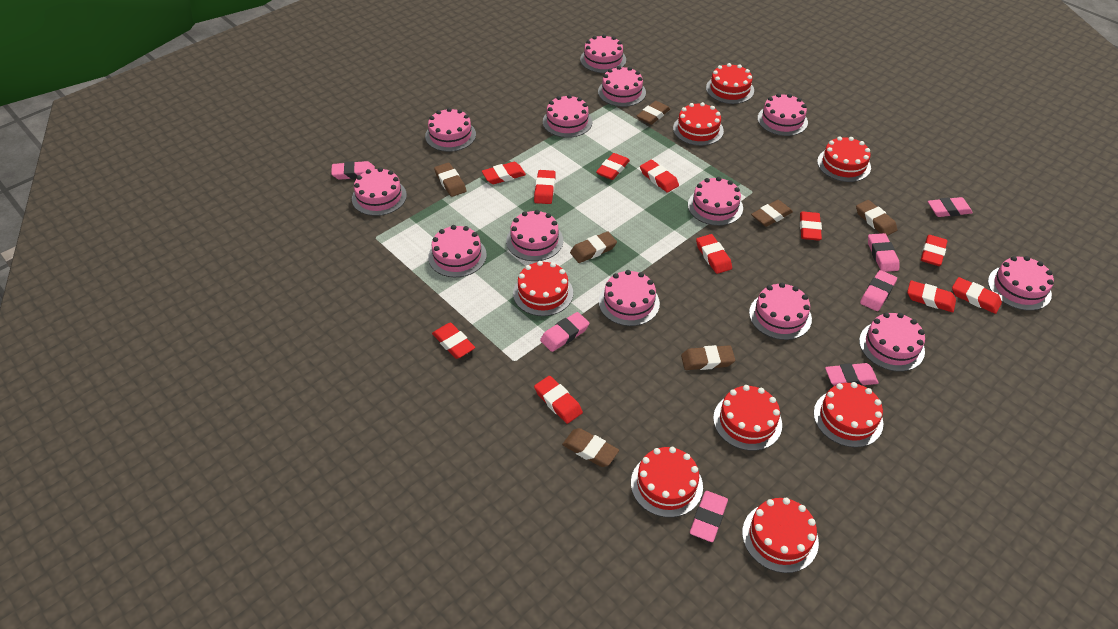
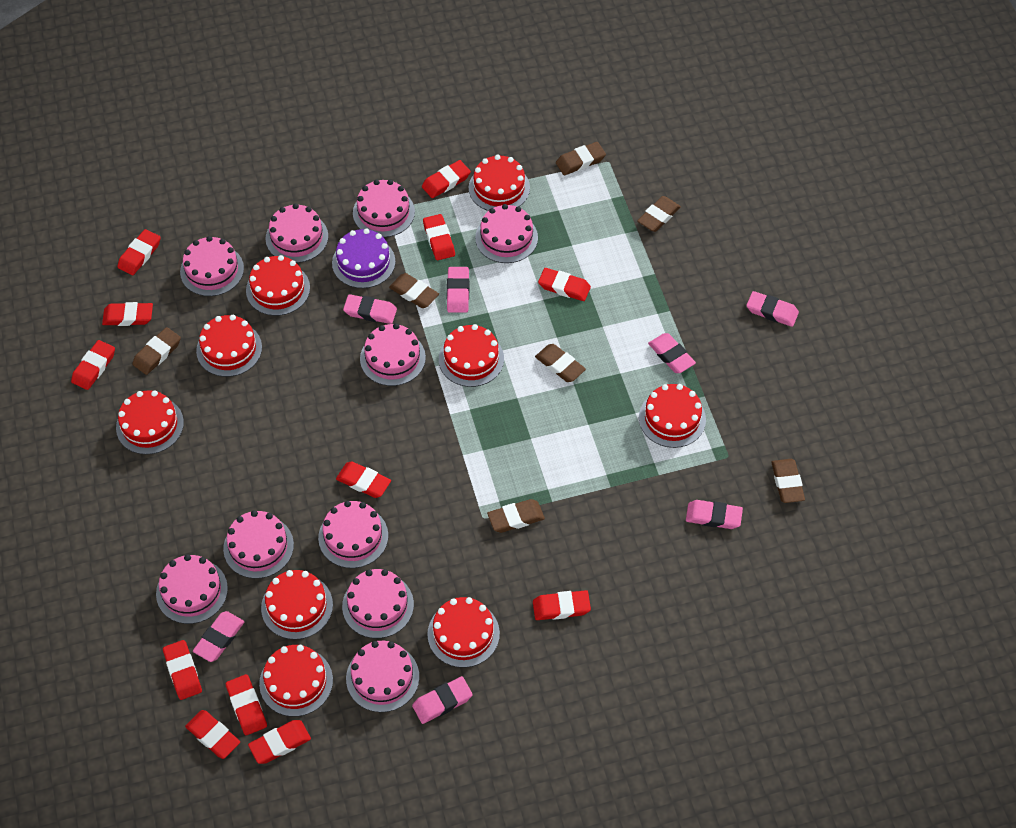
pink cake: 13 -> 10
purple cake: 0 -> 1
red cake: 8 -> 9
red eraser: 11 -> 12

